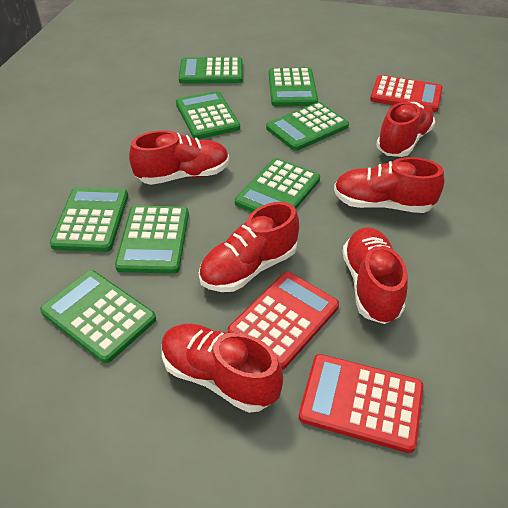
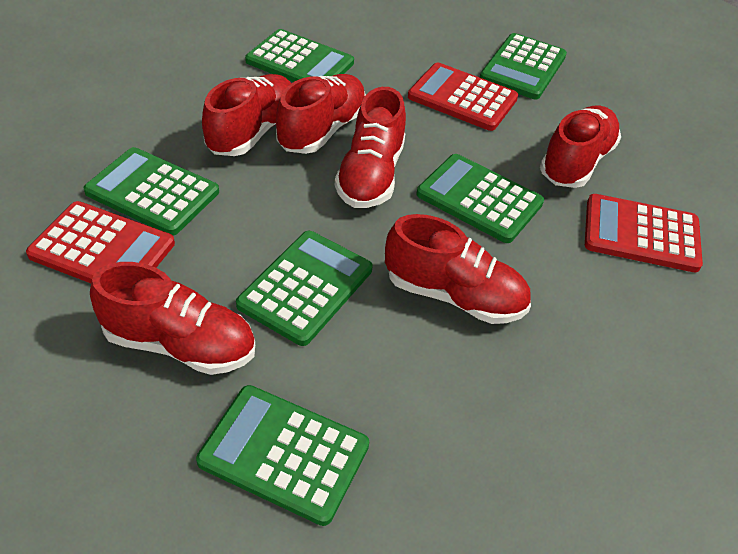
green calculator: 8 -> 6

